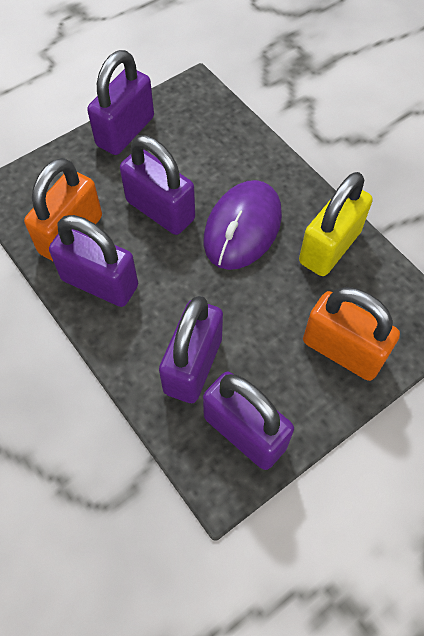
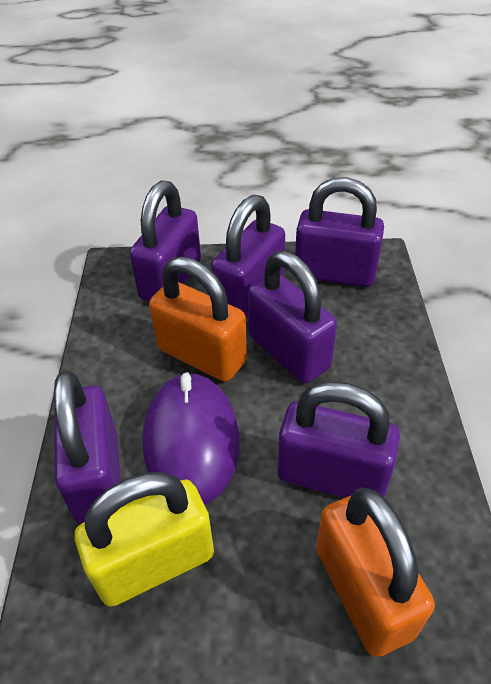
purple padlock: 5 -> 6

